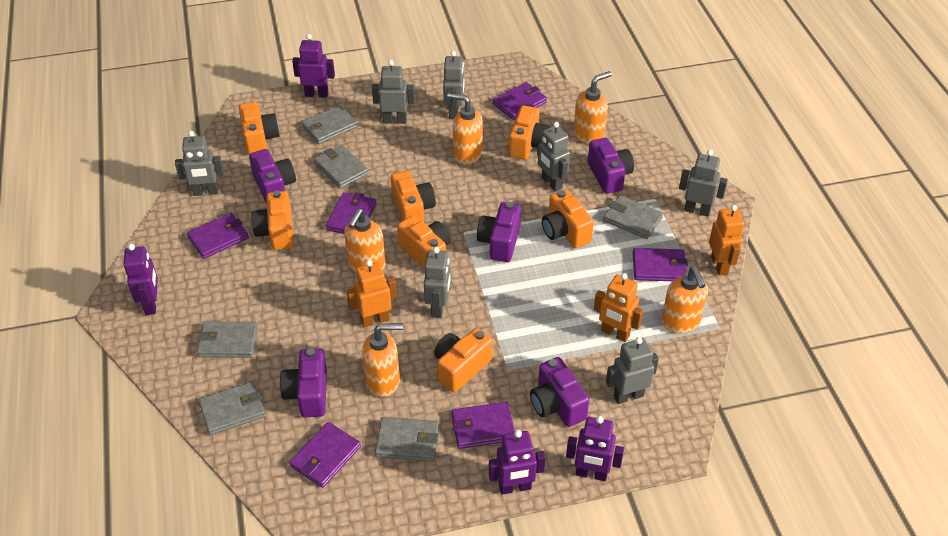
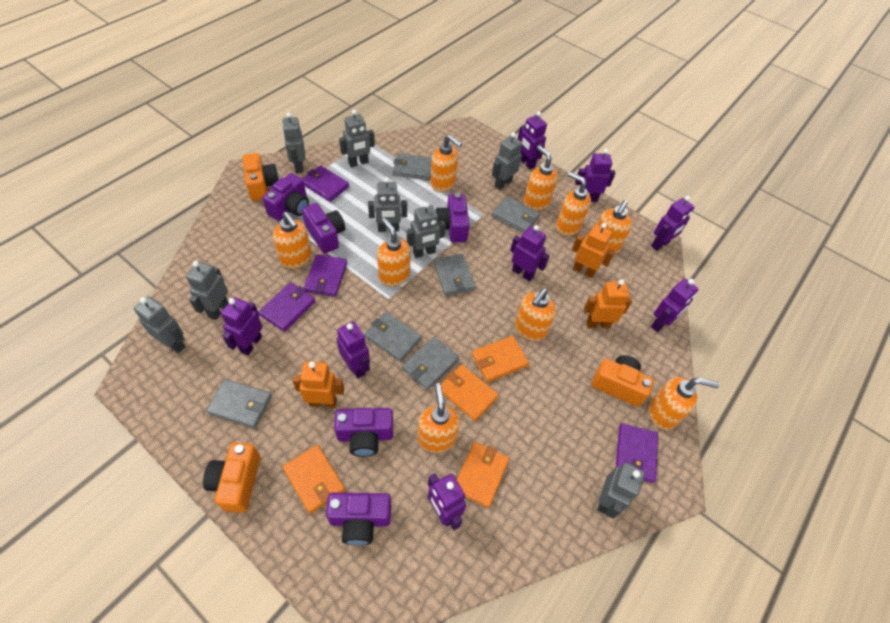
grey robot: 7 -> 8
orange camera: 7 -> 3
orange soap dispenser: 5 -> 9
orange wallet: 0 -> 4
purple robot: 4 -> 8
purple wallet: 6 -> 4

